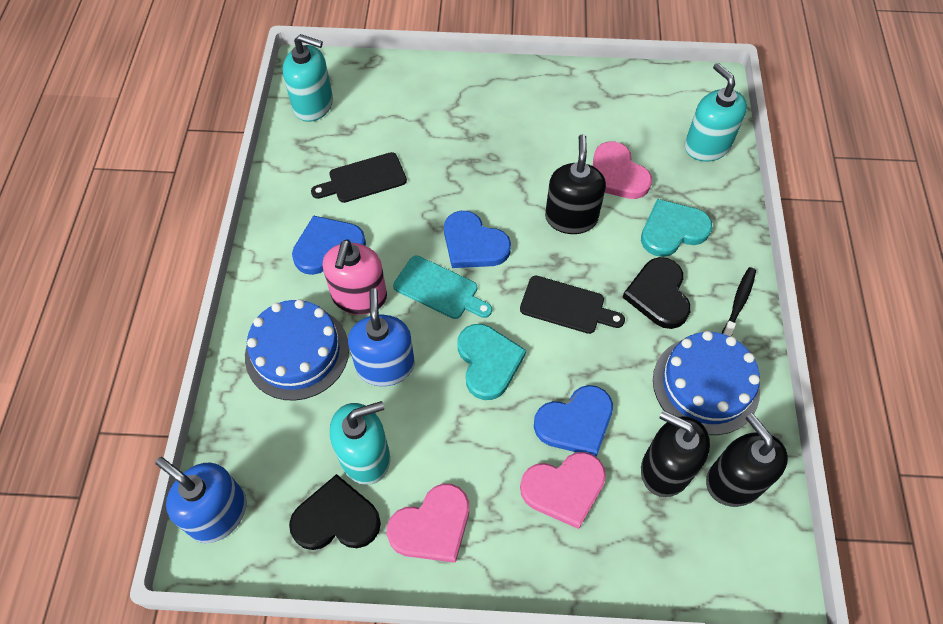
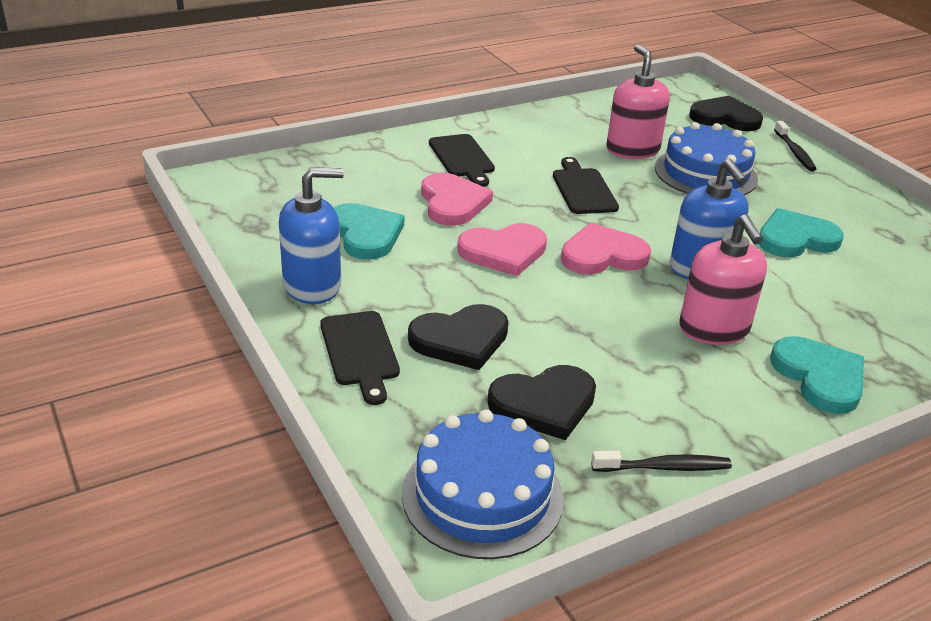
black cutting board: 2 -> 3
black heart: 2 -> 3
black soap dispenser: 3 -> 0
black toothbrush: 1 -> 2
blue heart: 3 -> 0
pink soap dispenser: 1 -> 2
turquoise cutting board: 1 -> 0
turquoise heart: 2 -> 3
turquoise soap dispenser: 3 -> 0

